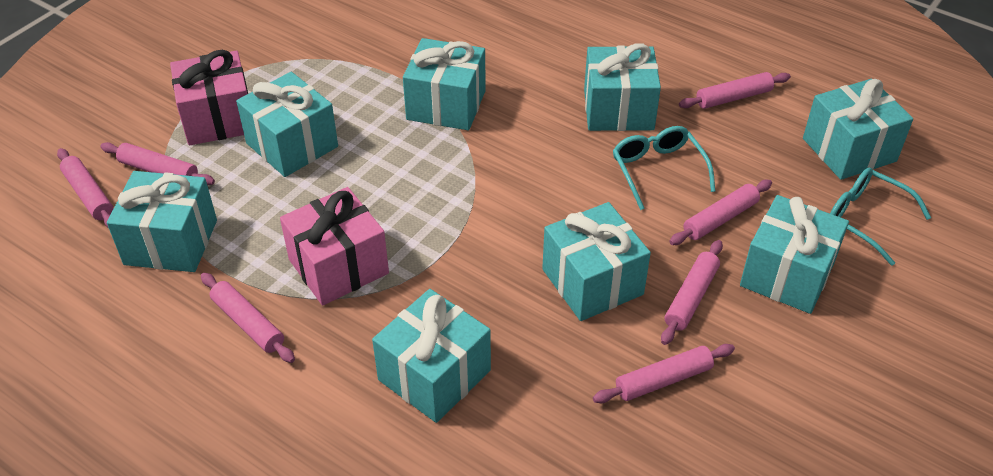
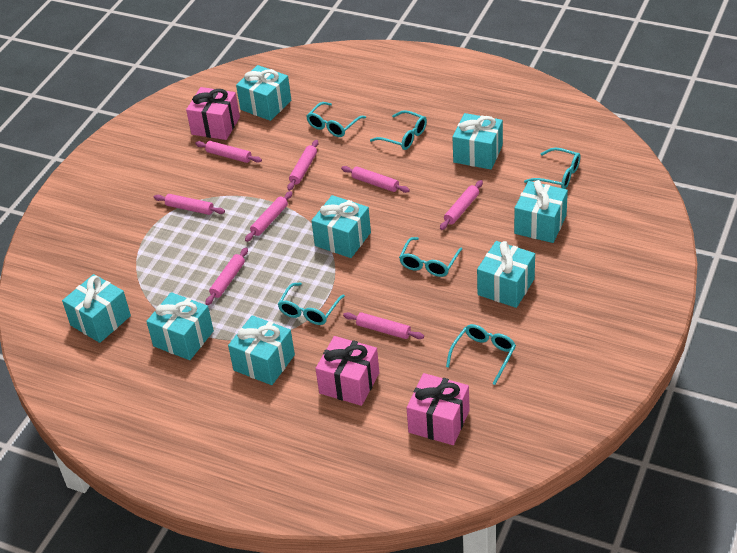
pink gift: 2 -> 3
pink rolling pin: 7 -> 8
turquoise glasses: 2 -> 6

